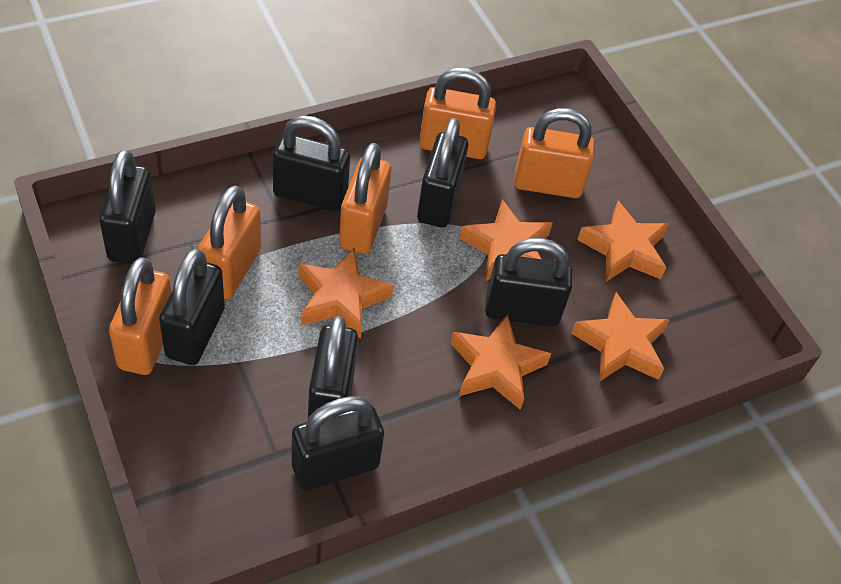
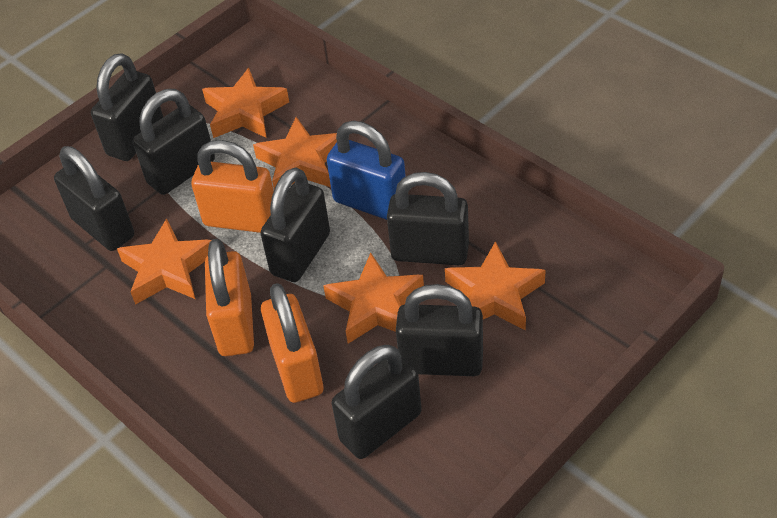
blue padlock: 0 -> 1
orange padlock: 5 -> 3

